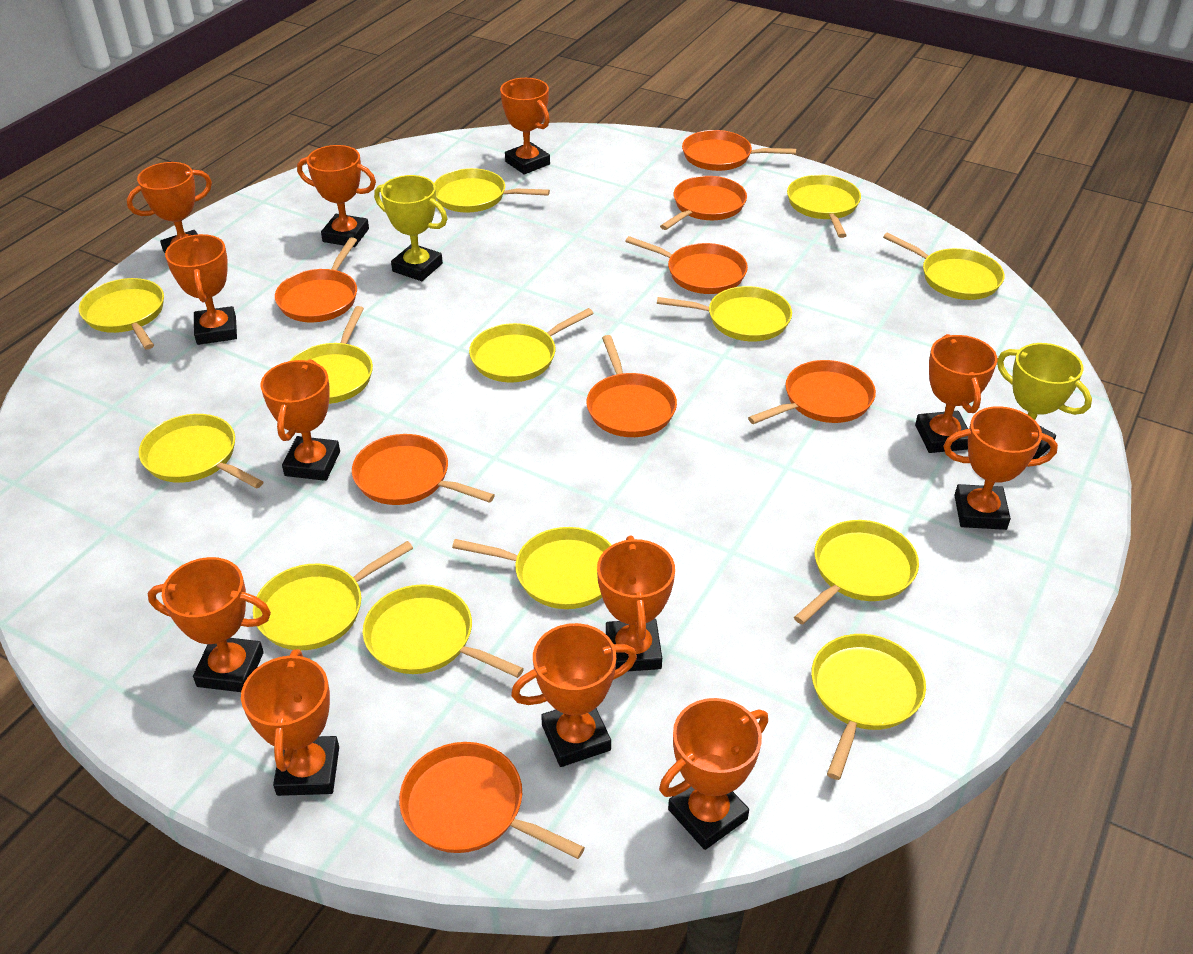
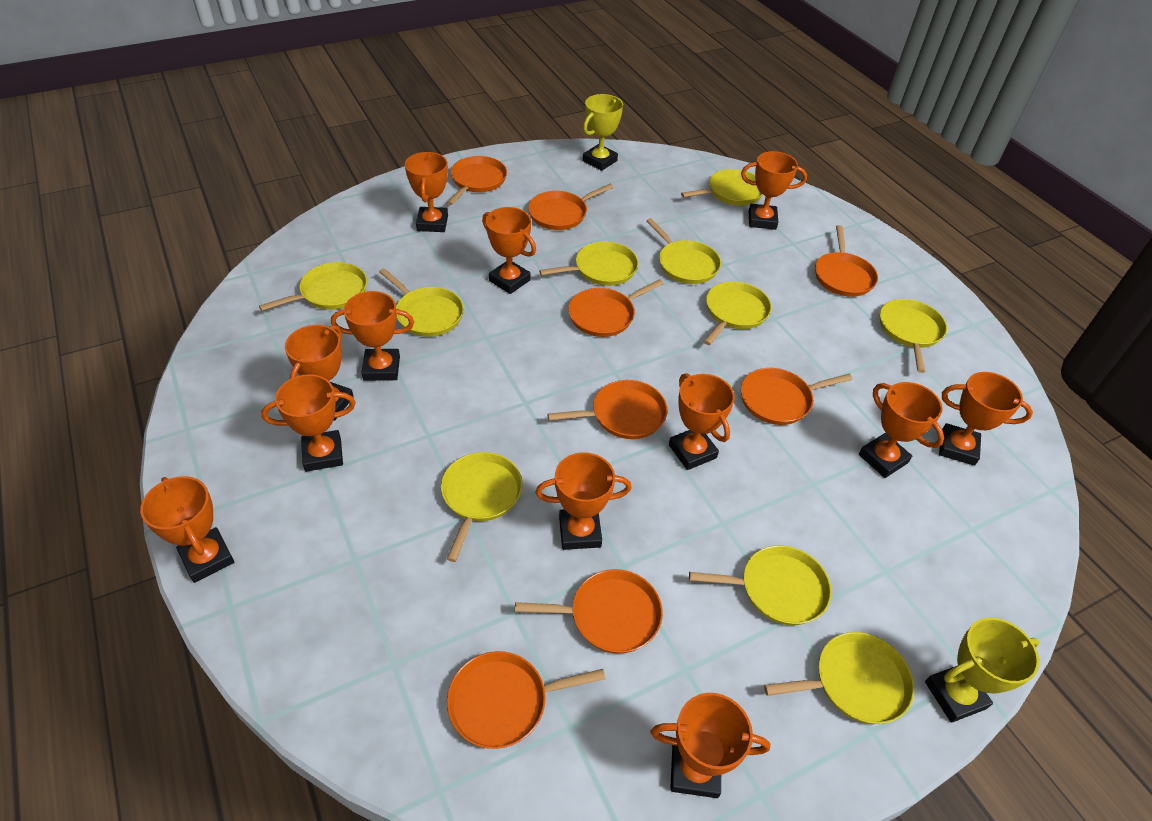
yellow pan: 13 -> 10

